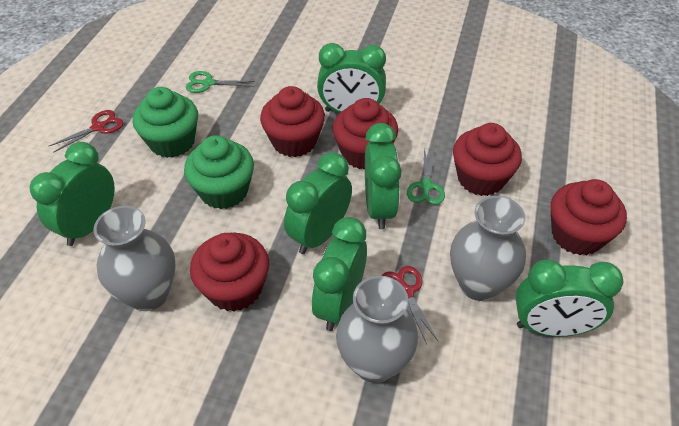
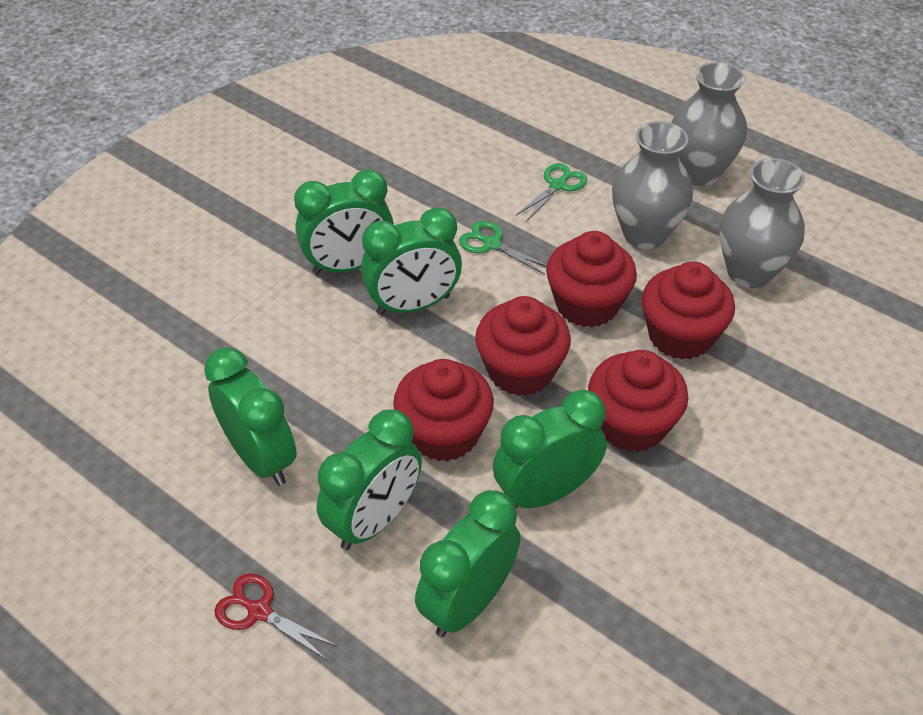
green cupcake: 2 -> 0
red scissors: 2 -> 1

